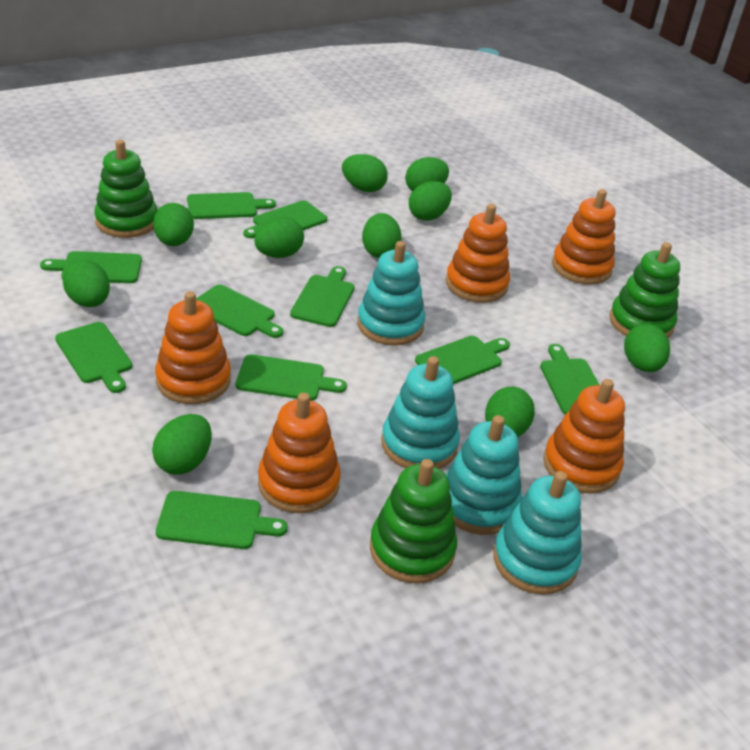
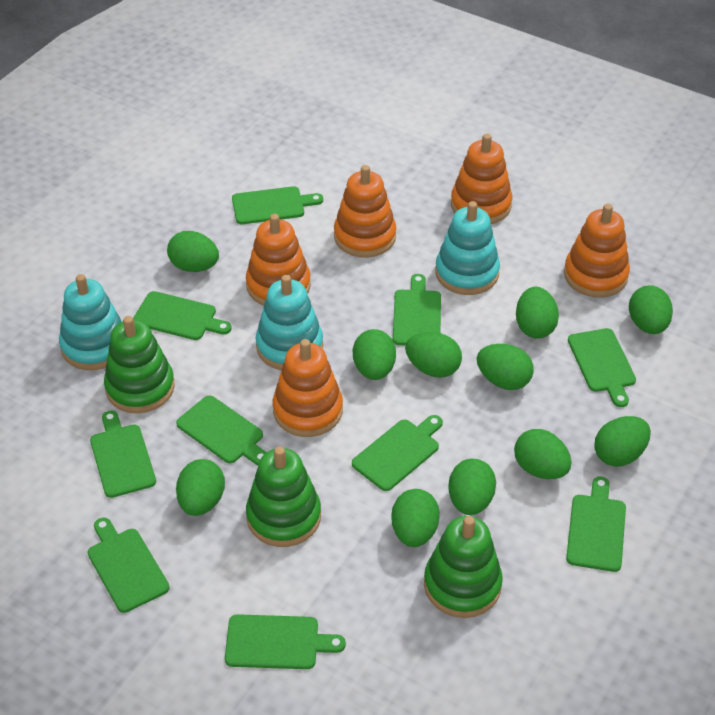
green egg: 10 -> 11
turquoise stacking toy: 4 -> 3

